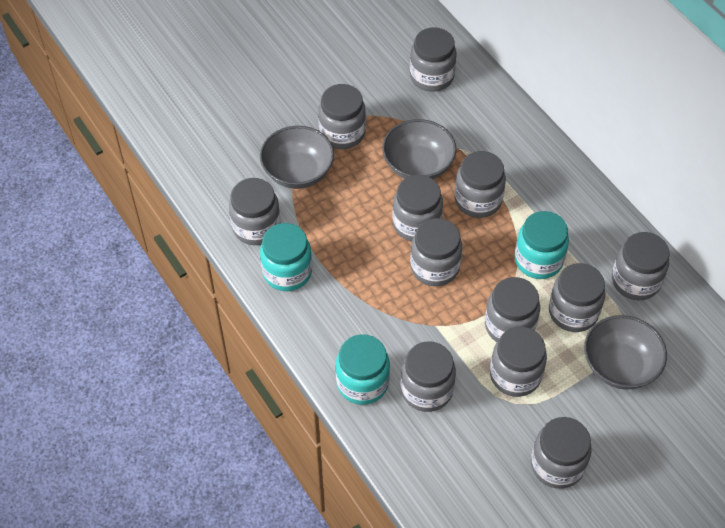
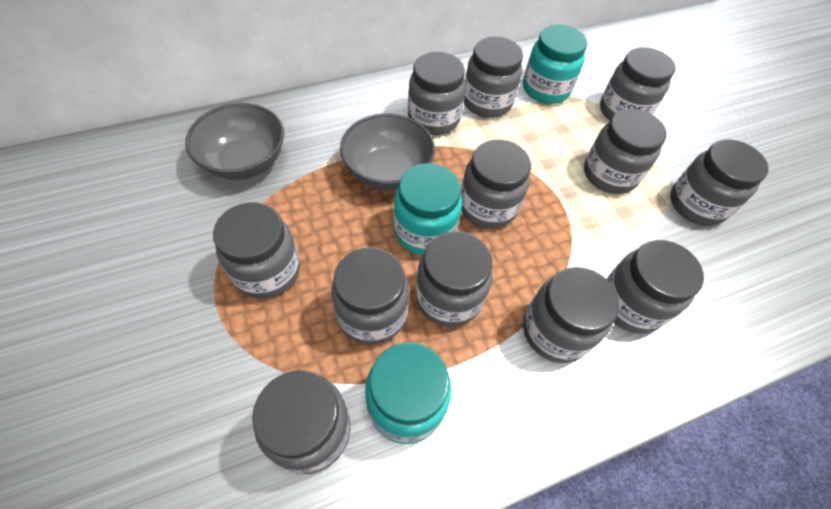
grey bowl: 3 -> 2

